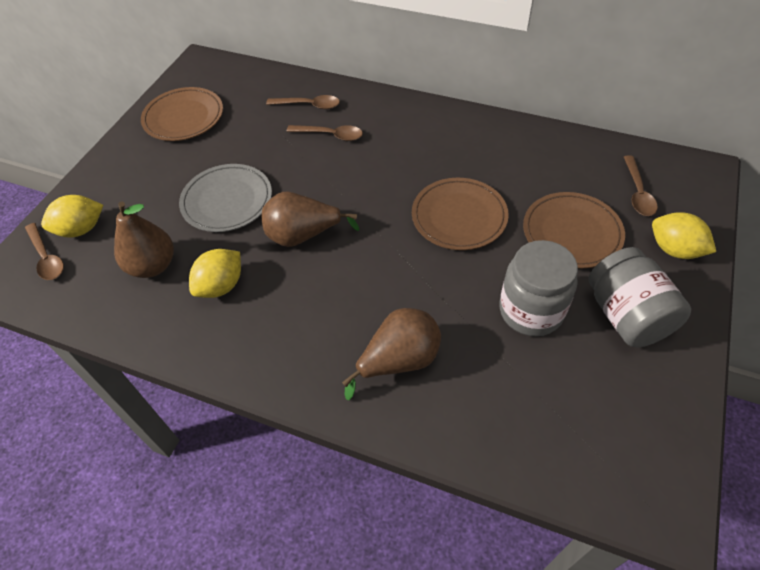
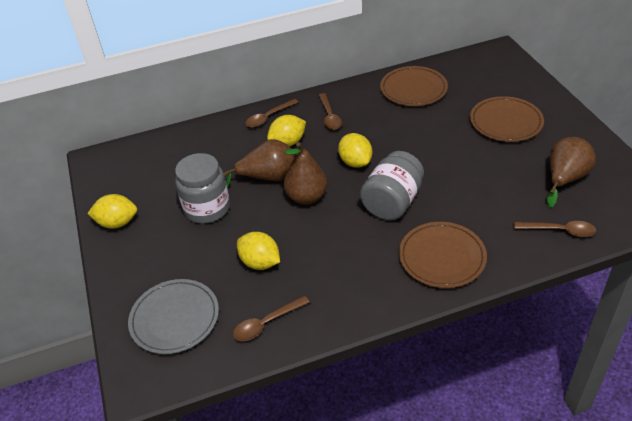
yellow lemon: 3 -> 4

